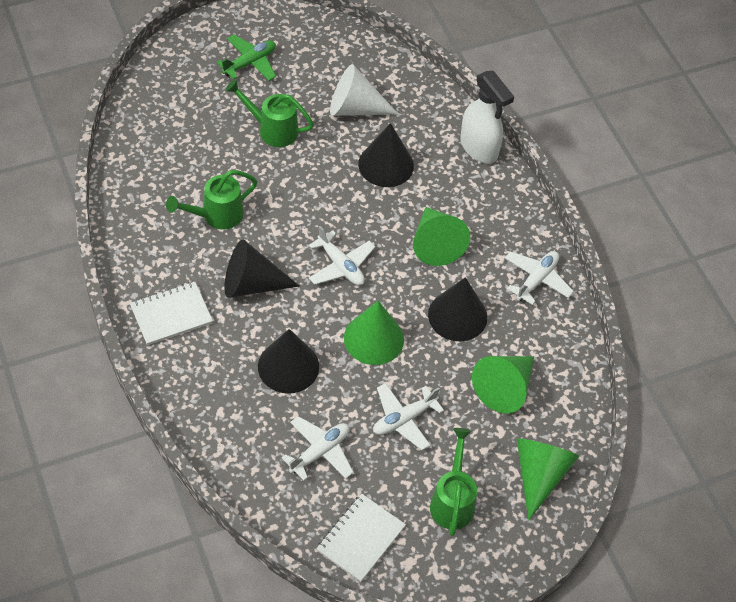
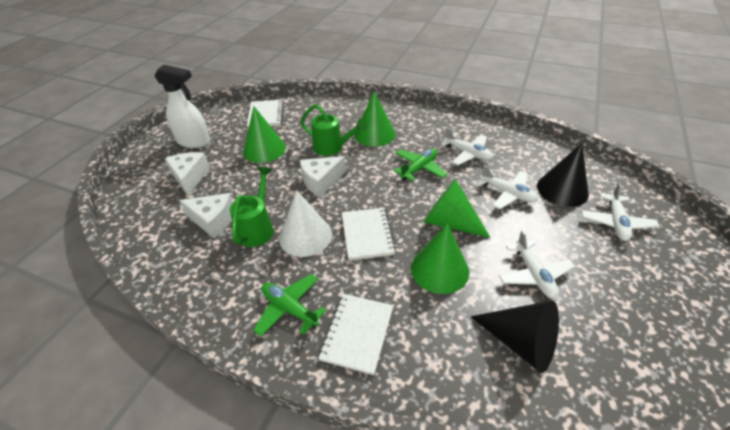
black cone: 4 -> 2
green plane: 1 -> 2
green watering can: 3 -> 2
white cheese: 0 -> 3
white notebook: 2 -> 3

